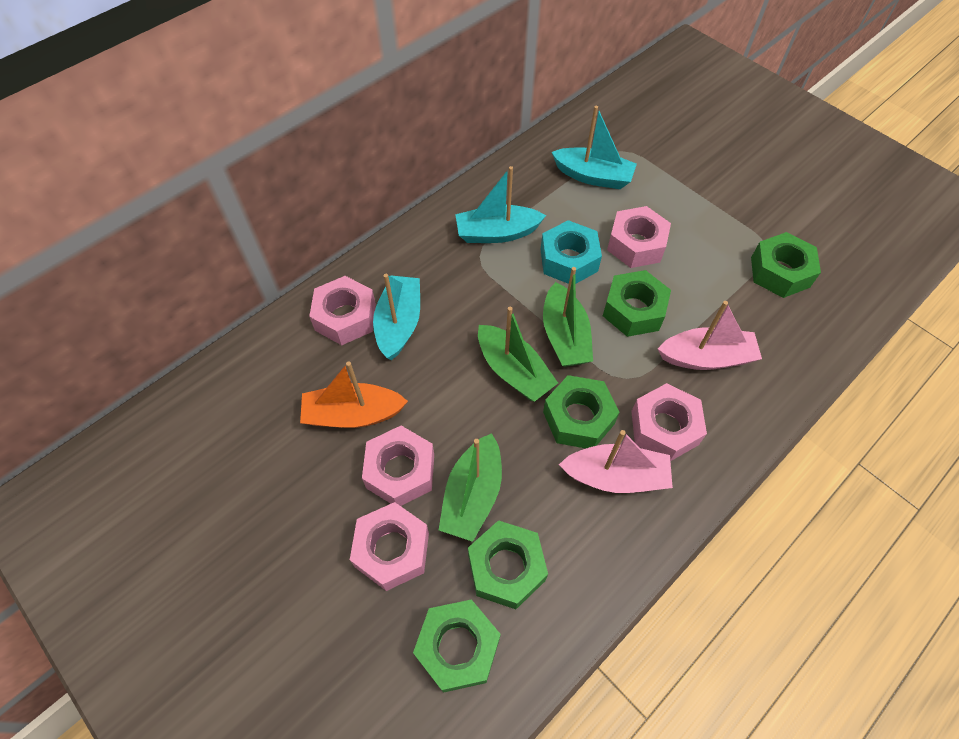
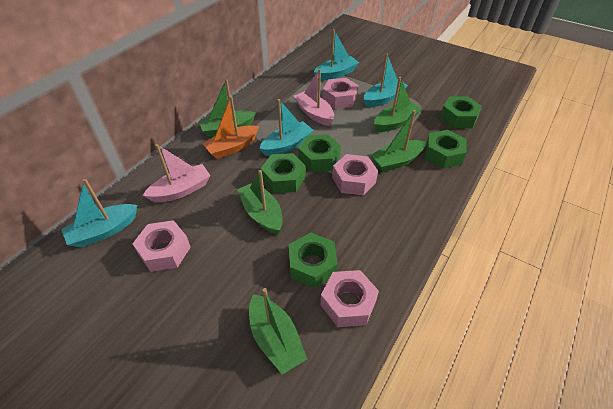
green boat: 3 -> 5
pink nut: 5 -> 4
turquoise boat: 3 -> 4
turquoise nut: 1 -> 0

